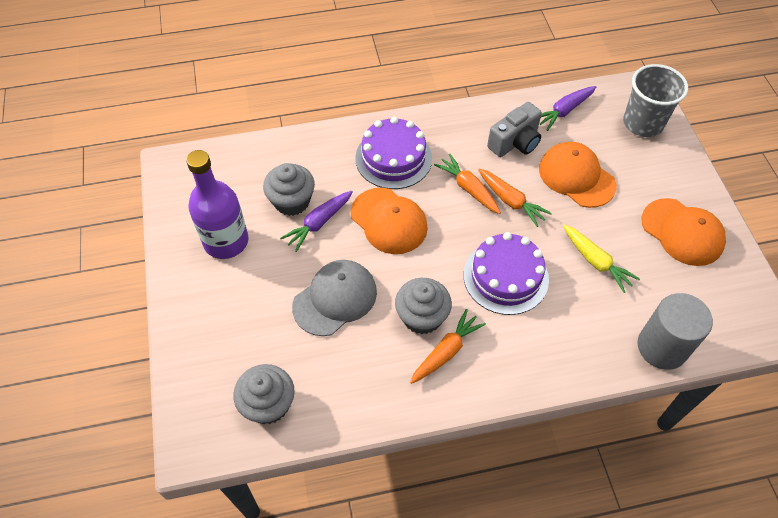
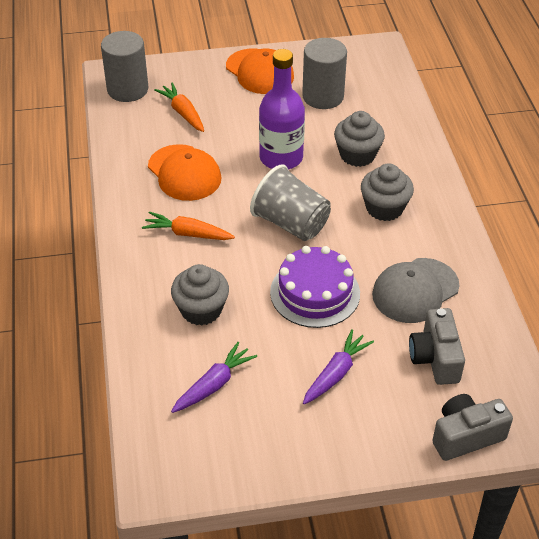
grey camera: 1 -> 2
grey cylinder: 1 -> 2
orange cap: 3 -> 2
orange carrot: 3 -> 2
purple cake: 2 -> 1
yellow carrot: 1 -> 0

